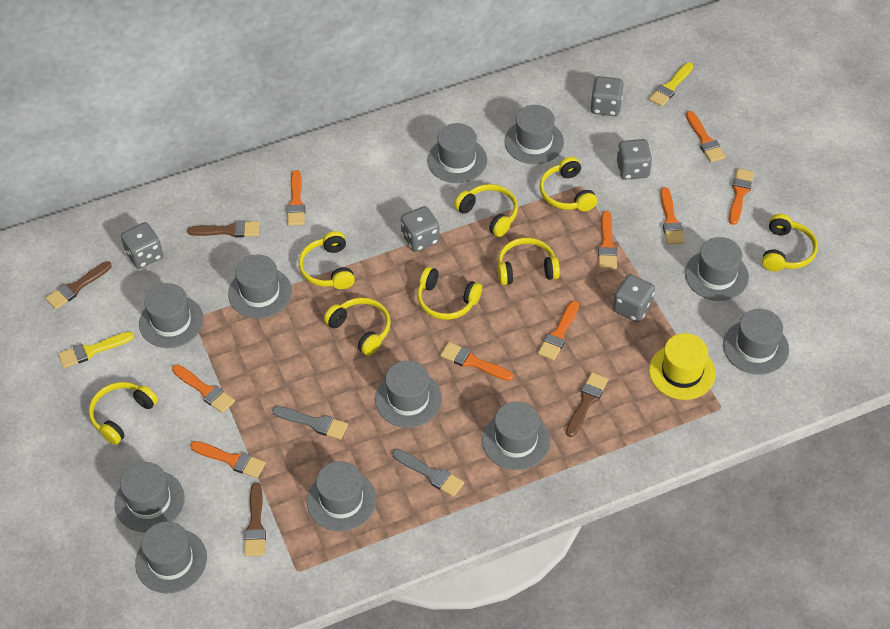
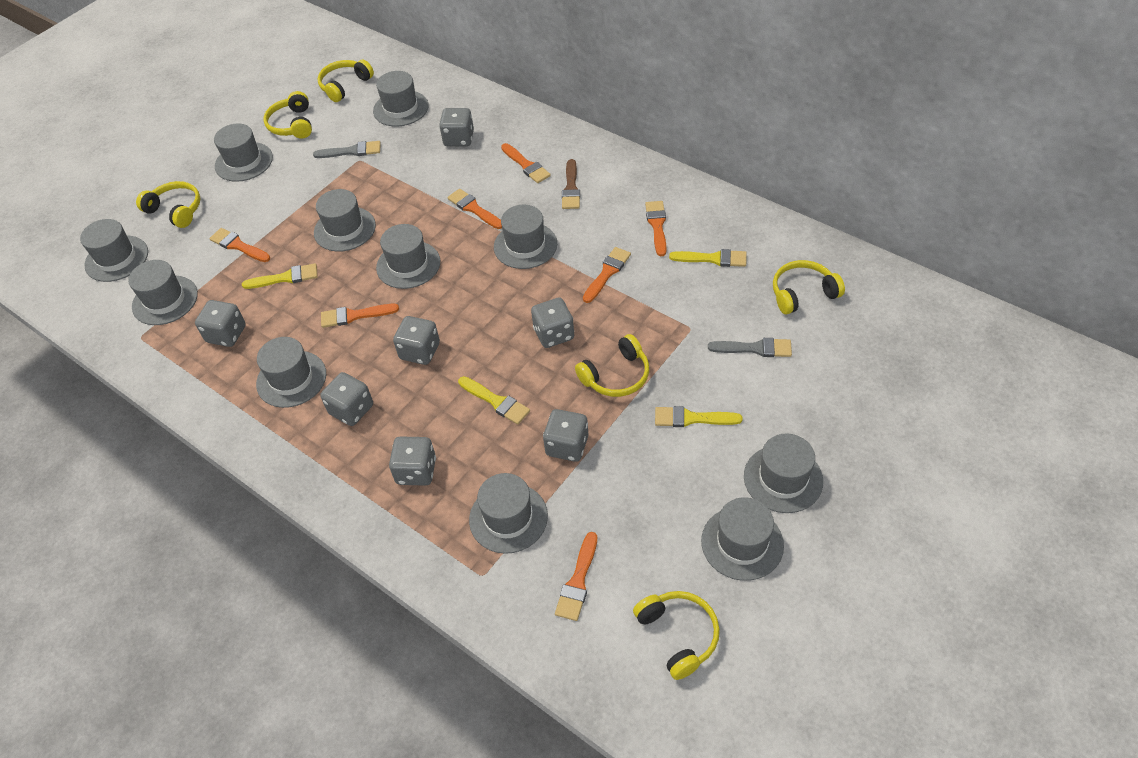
brown brush: 4 -> 1
grey dice: 5 -> 7
orange brush: 9 -> 7
yellow brush: 2 -> 4
yellow hat: 1 -> 0
yellow headphones: 8 -> 6

